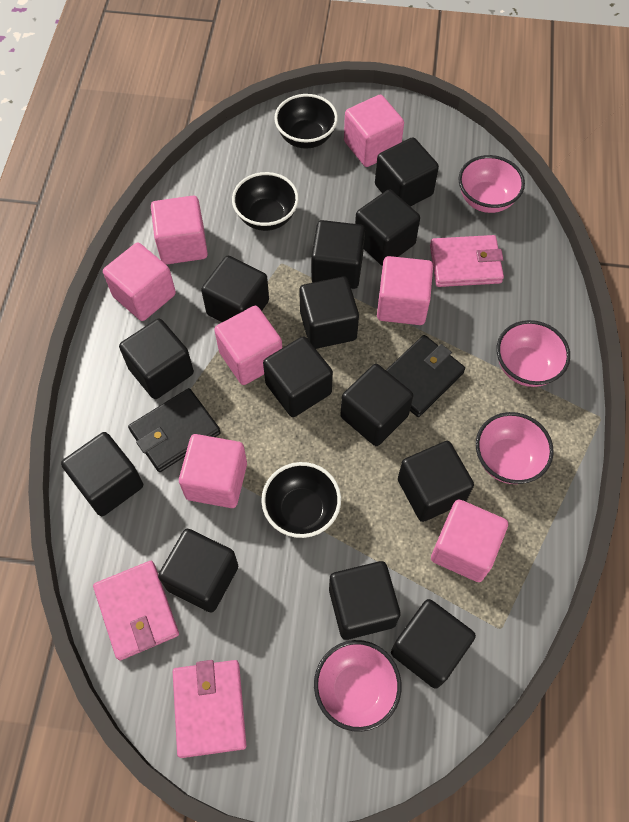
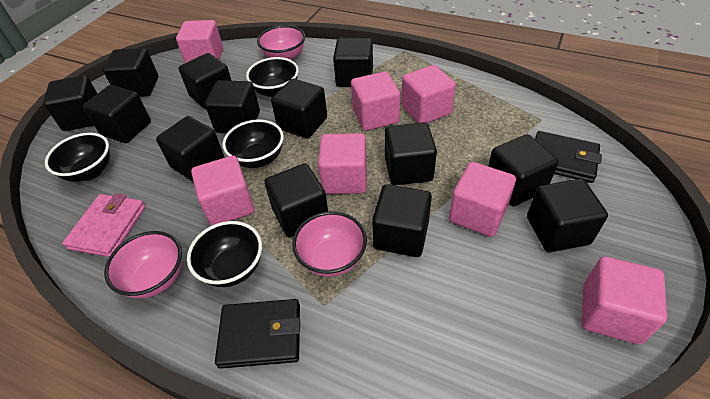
black bowl: 3 -> 4
pink bowl: 4 -> 3
pink wallet: 3 -> 1

